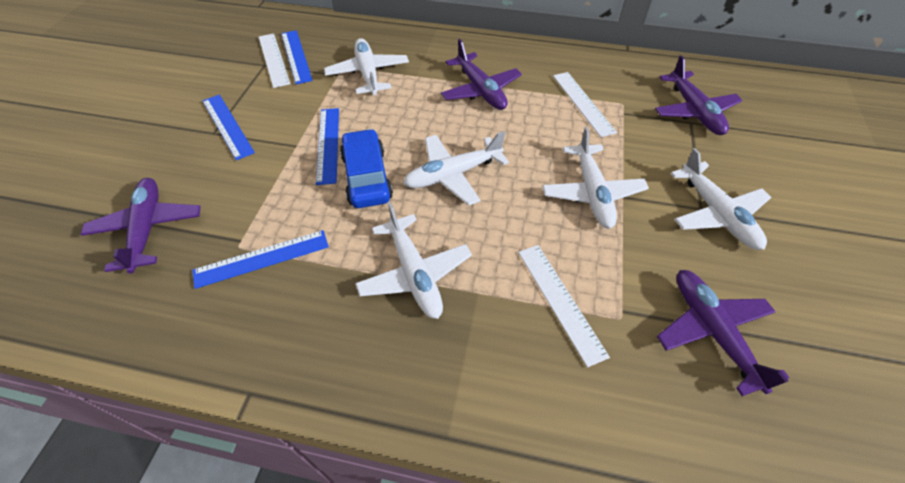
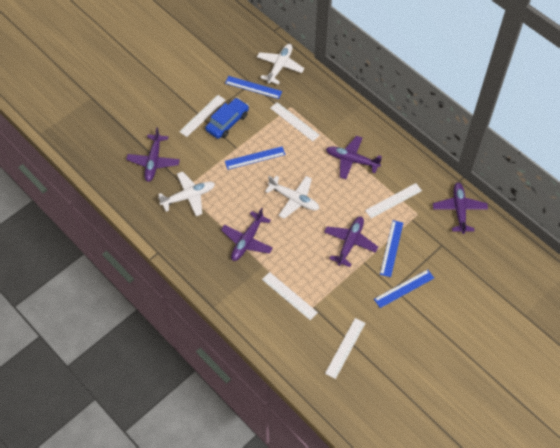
purple plane: 4 -> 5
white plane: 5 -> 3
white ruler: 3 -> 5

